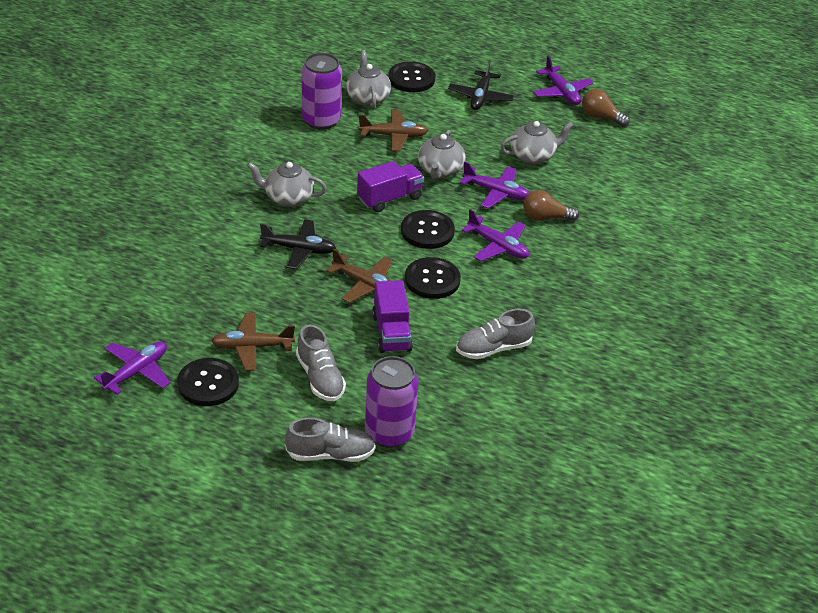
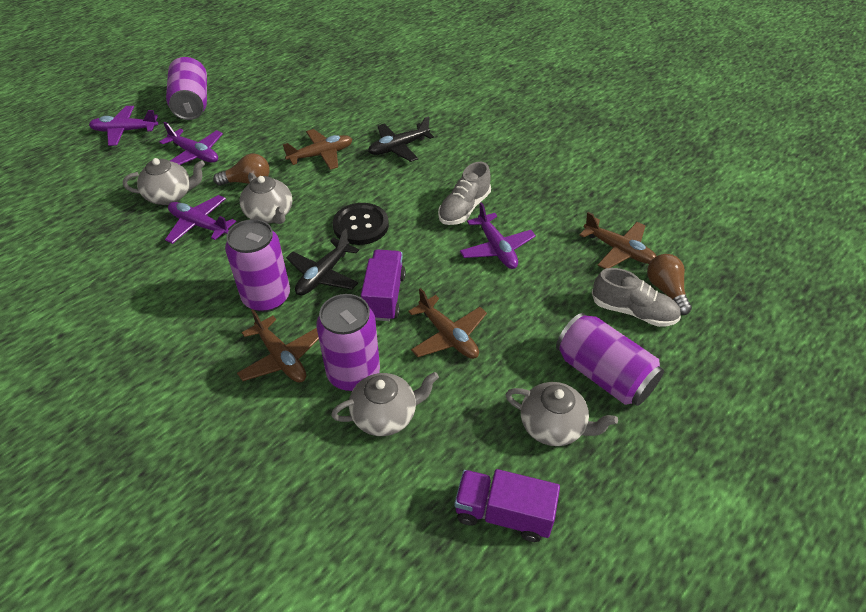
black button: 4 -> 1
brown plane: 3 -> 4
grey shoe: 3 -> 2
purple can: 2 -> 4

